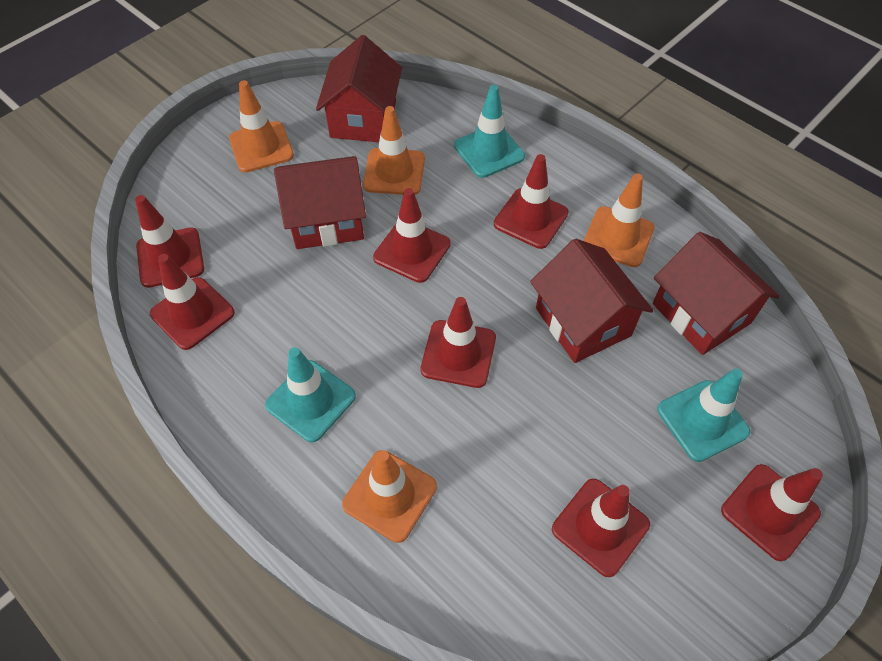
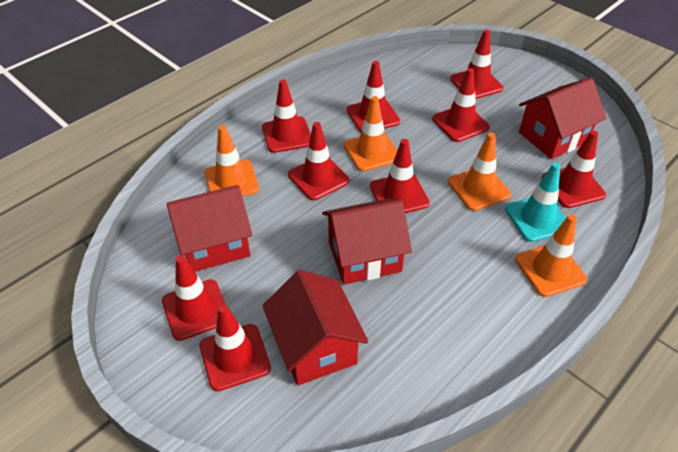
red traffic cone: 7 -> 9
turquoise traffic cone: 3 -> 1

